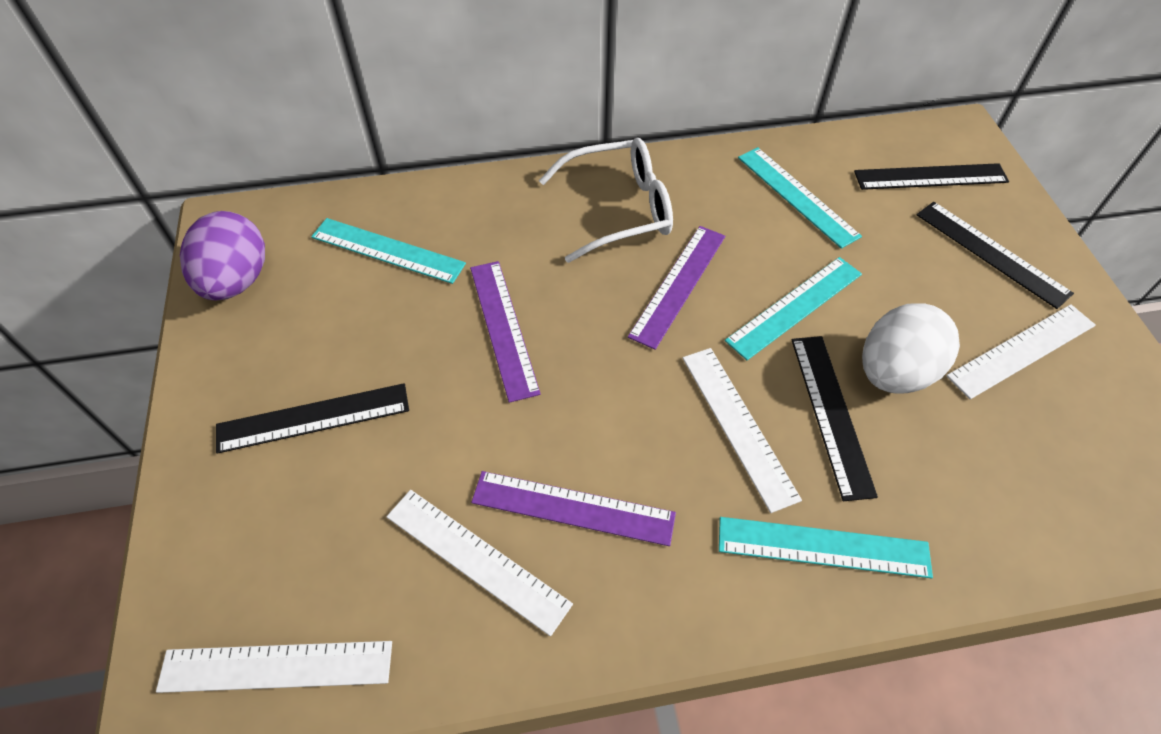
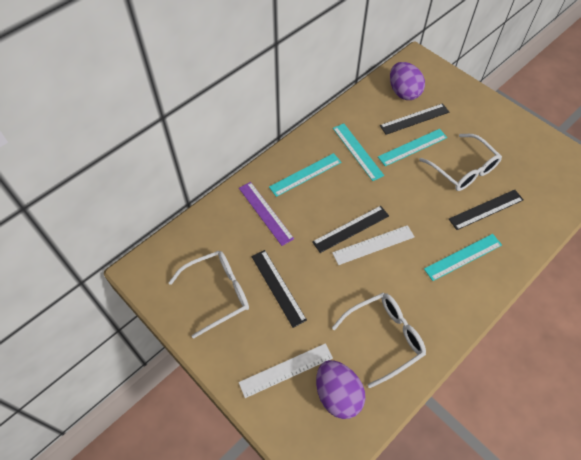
purple egg: 1 -> 2
purple ruler: 3 -> 1
white egg: 1 -> 0
white glasses: 1 -> 3
white ruler: 4 -> 2

